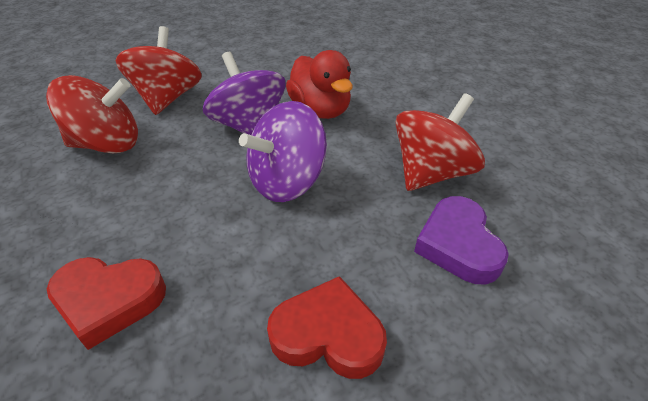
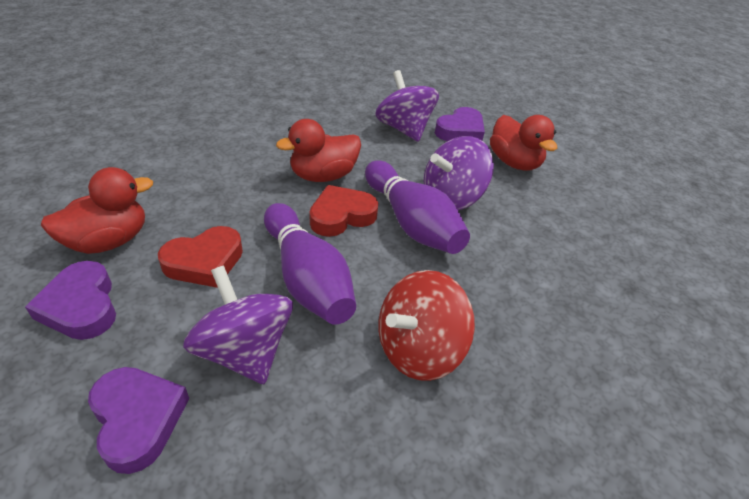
purple bowling pin: 0 -> 2
purple heart: 1 -> 3
purple spinning top: 2 -> 3
red duck: 1 -> 3
red spinning top: 3 -> 1

